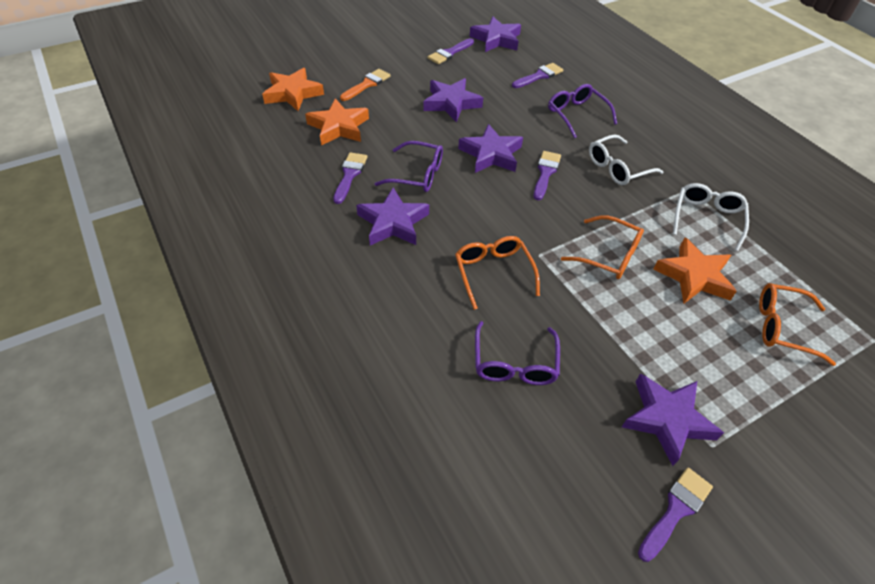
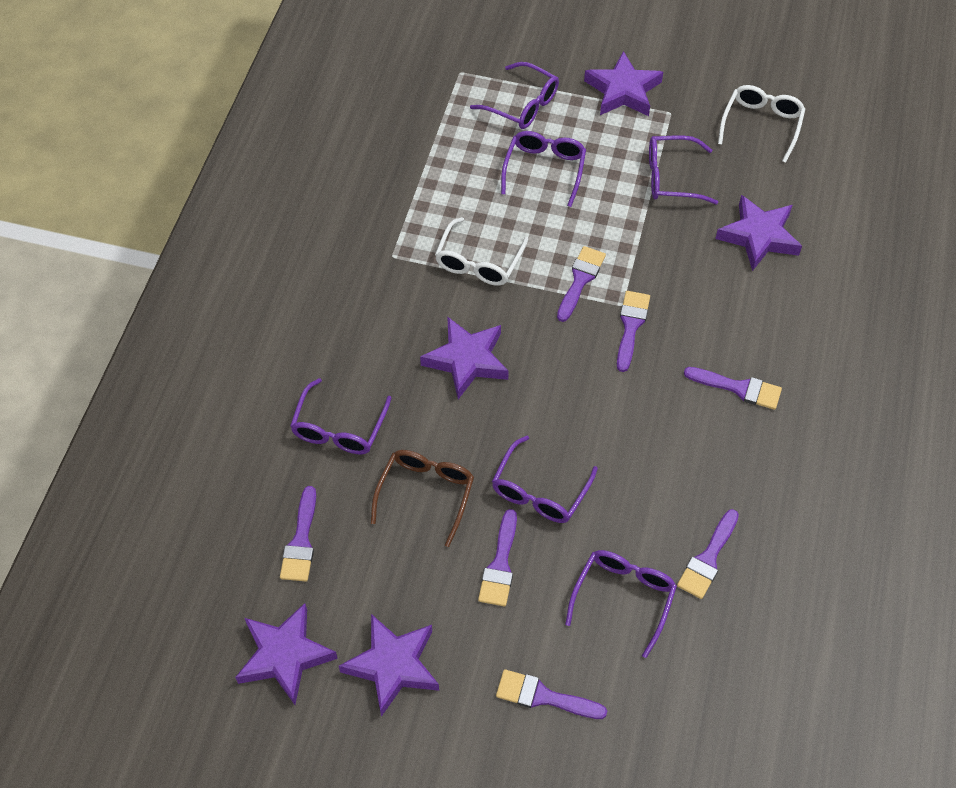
brown glasses: 0 -> 1
orange brush: 1 -> 0
orange glasses: 3 -> 0
orange star: 3 -> 0
purple brush: 5 -> 7
purple glasses: 3 -> 6

